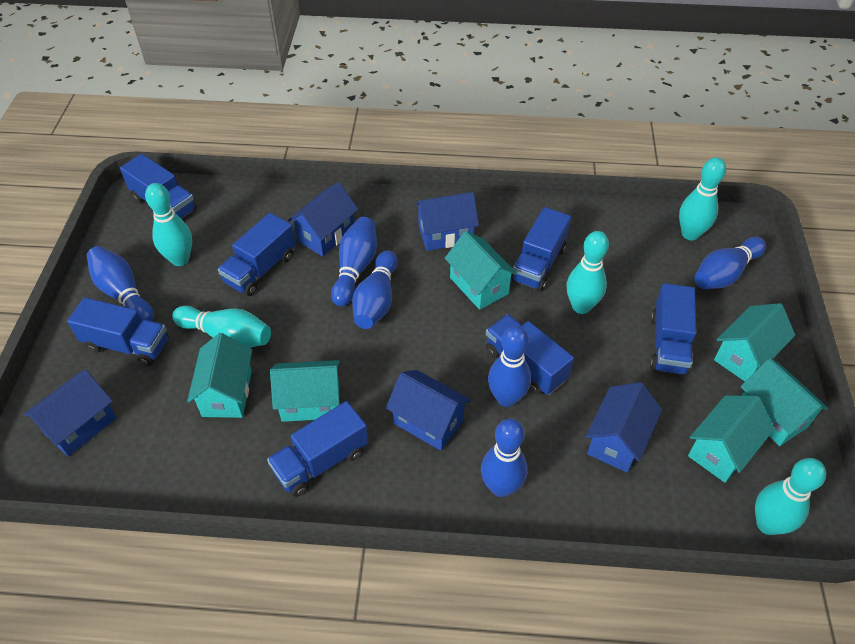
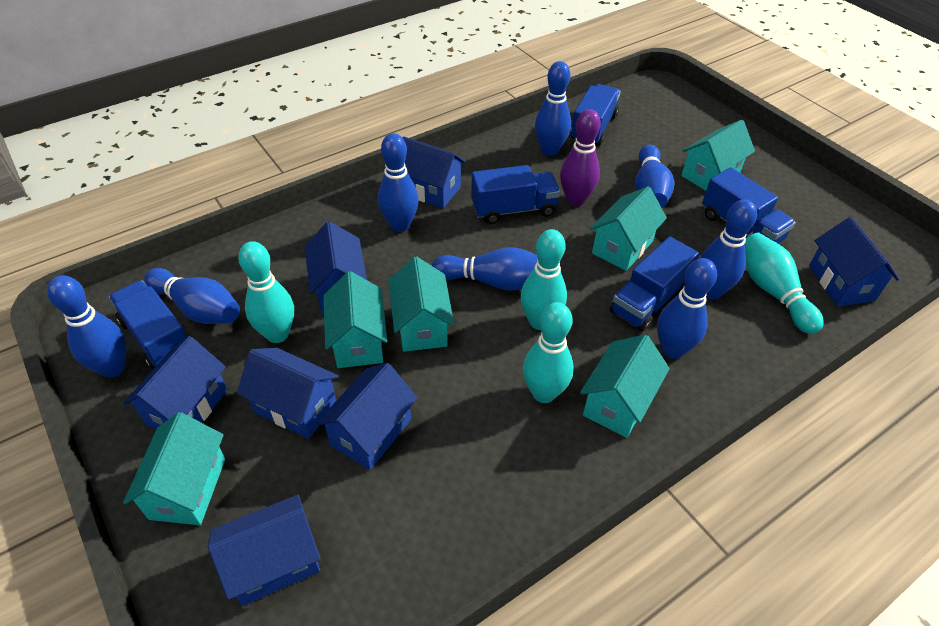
blue bowling pin: 6 -> 8
blue house: 5 -> 7
blue truck: 7 -> 5
purple bowling pin: 0 -> 1
turquoise bowling pin: 5 -> 4

